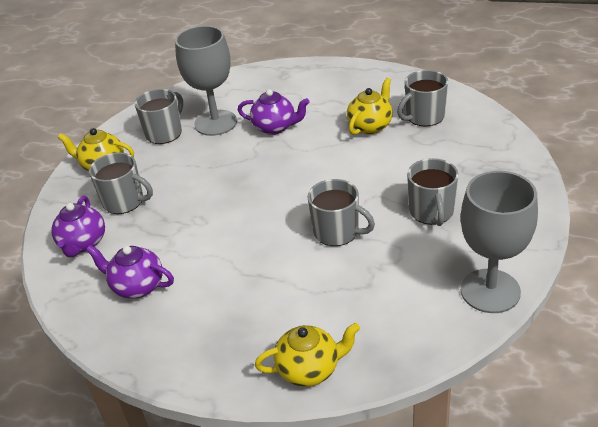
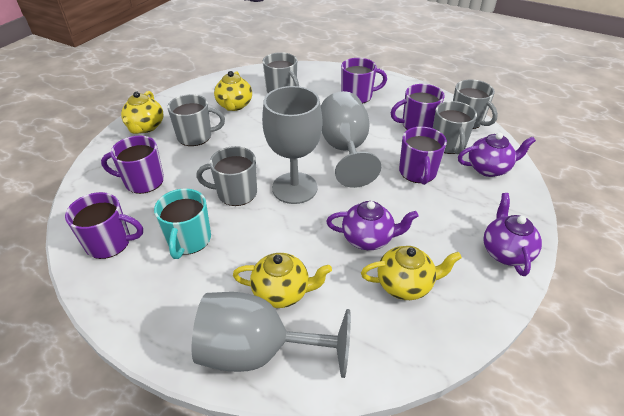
grey goblet: 2 -> 3
purple mug: 0 -> 5
turquoise mug: 0 -> 1
yellow teapot: 3 -> 4

